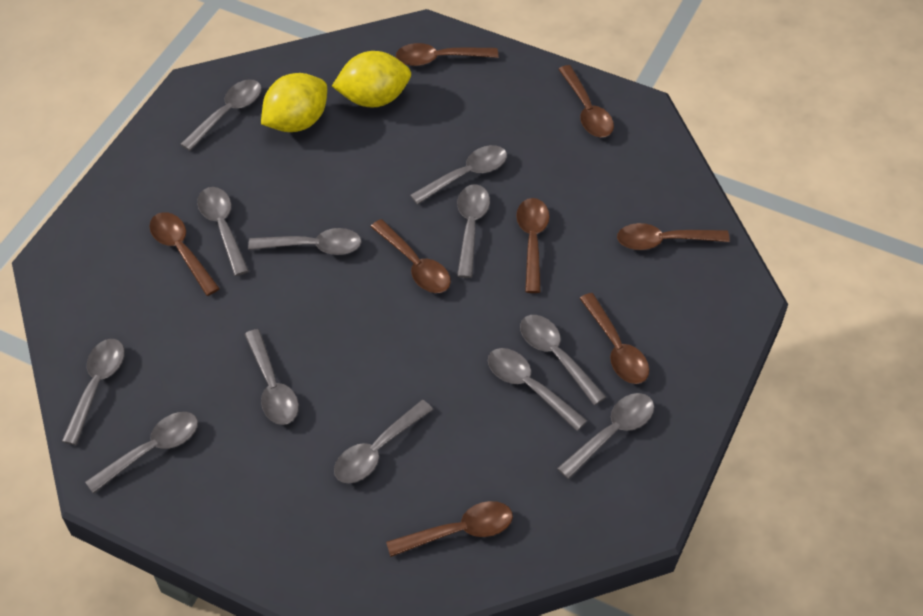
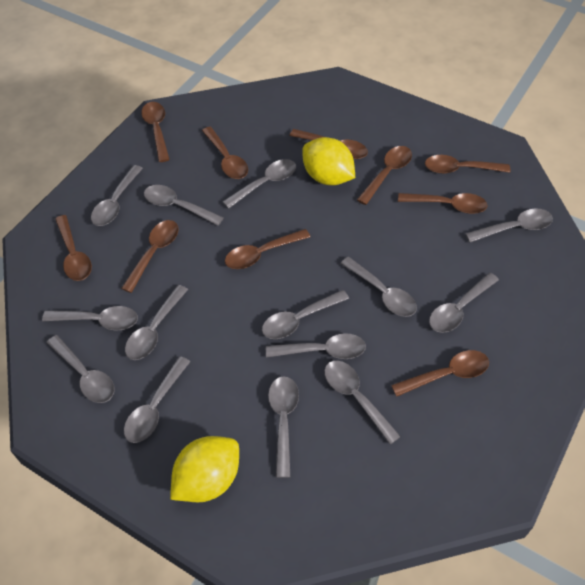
brown spoon: 8 -> 10
grey spoon: 12 -> 14

